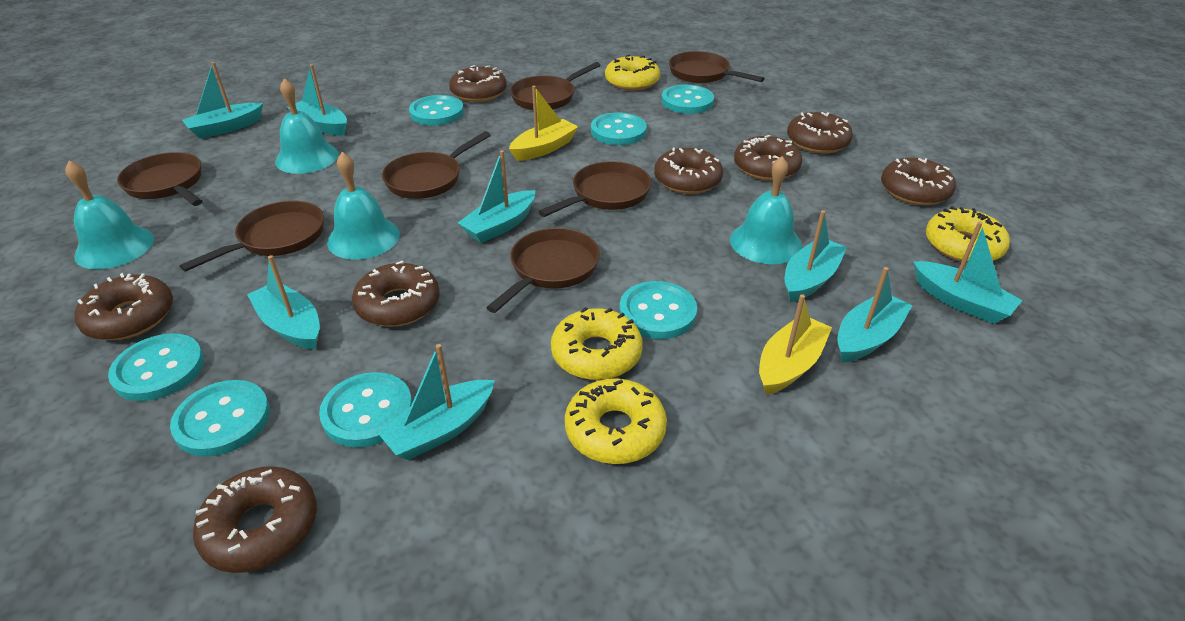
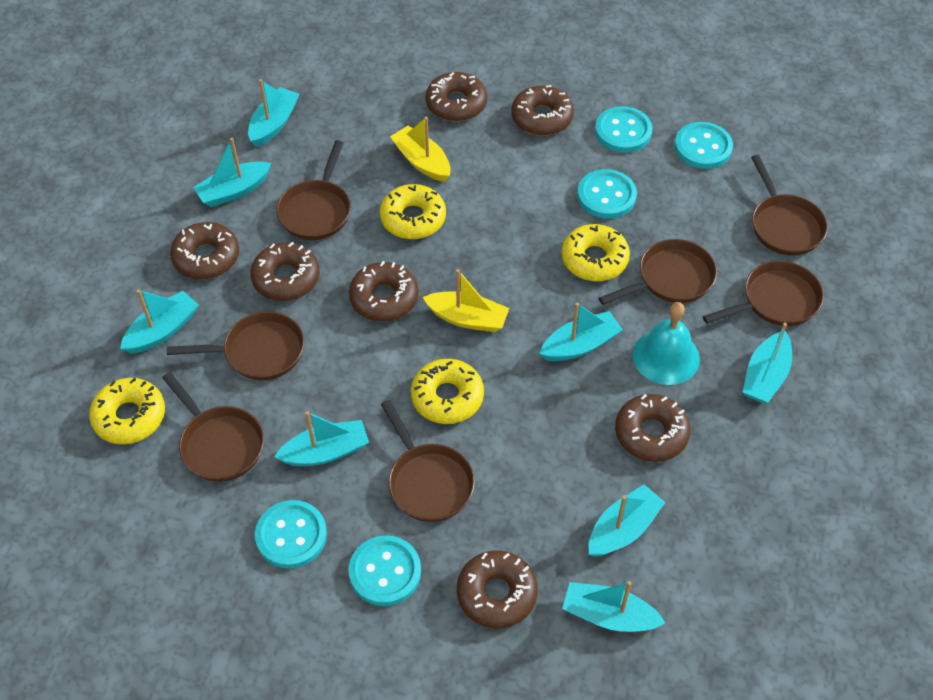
brown donut: 8 -> 7
turquoise bell: 4 -> 1
turquoise button: 7 -> 5

